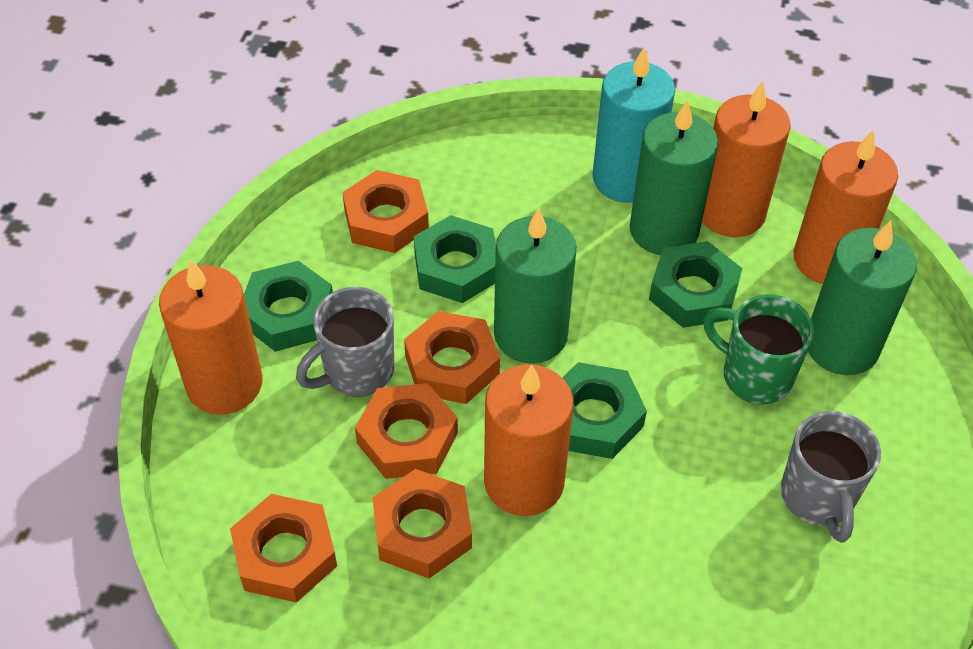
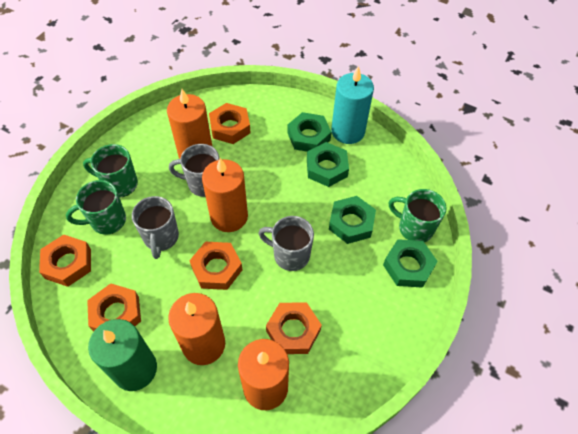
green candle: 3 -> 1
green mug: 1 -> 3
grey mug: 2 -> 3

